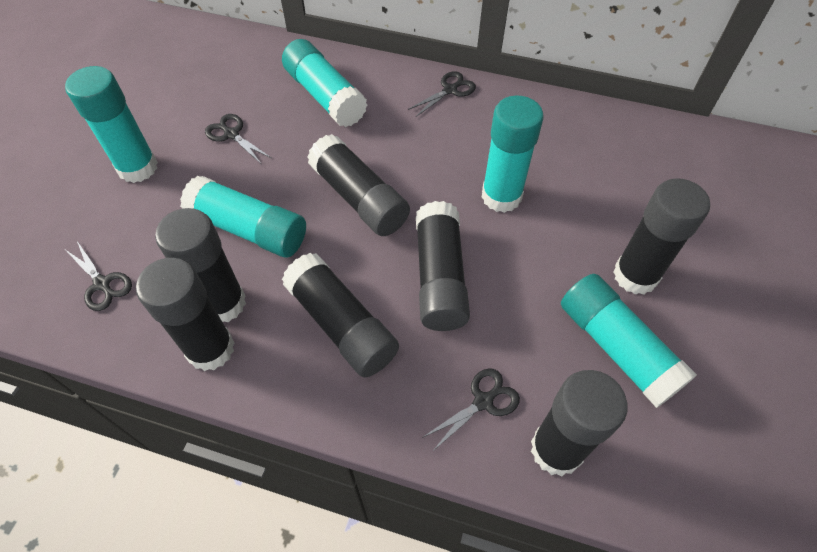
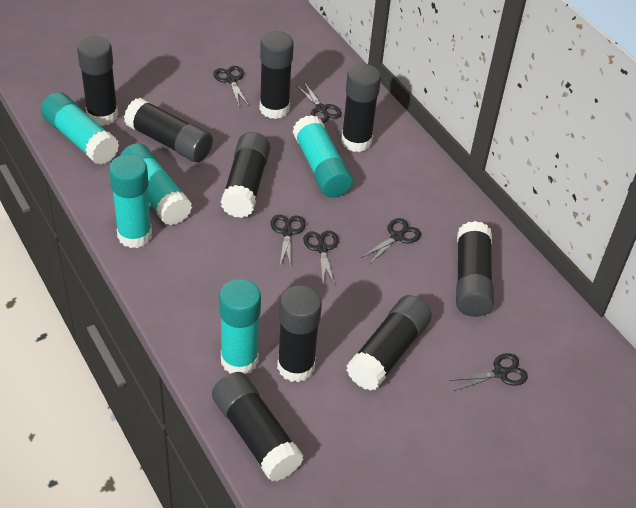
black glue stick: 7 -> 9
black scissors: 4 -> 6

